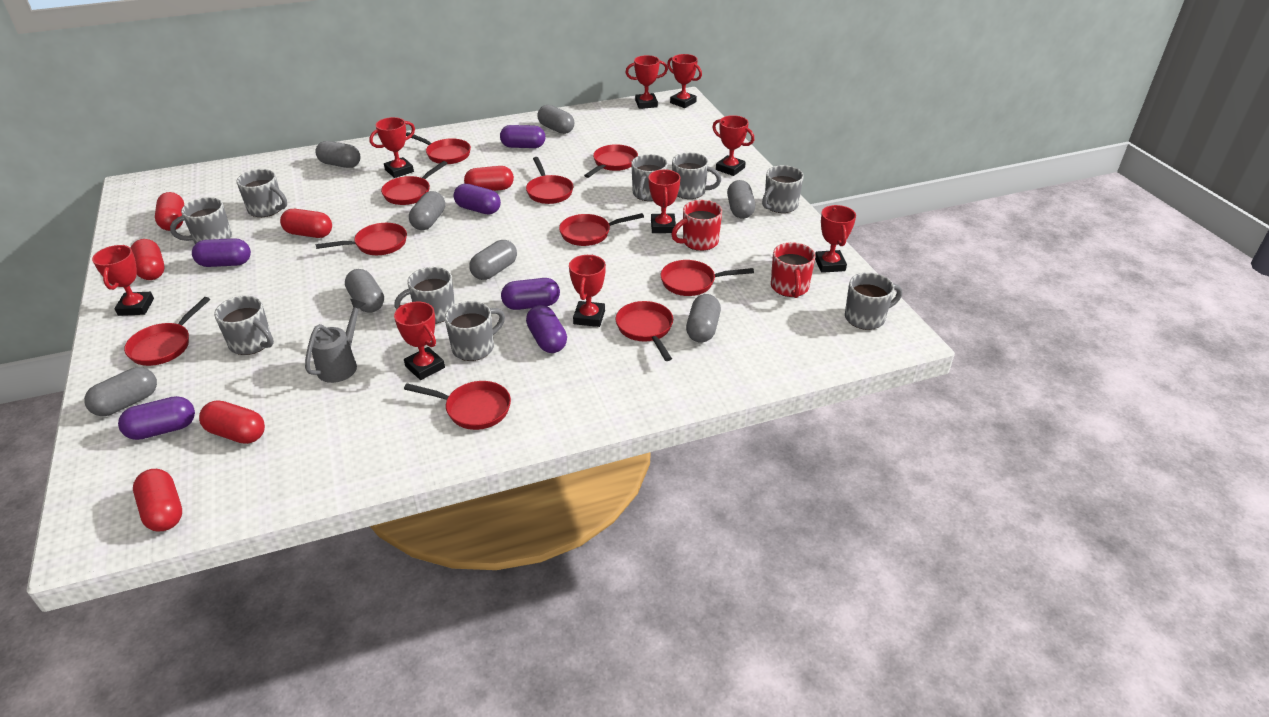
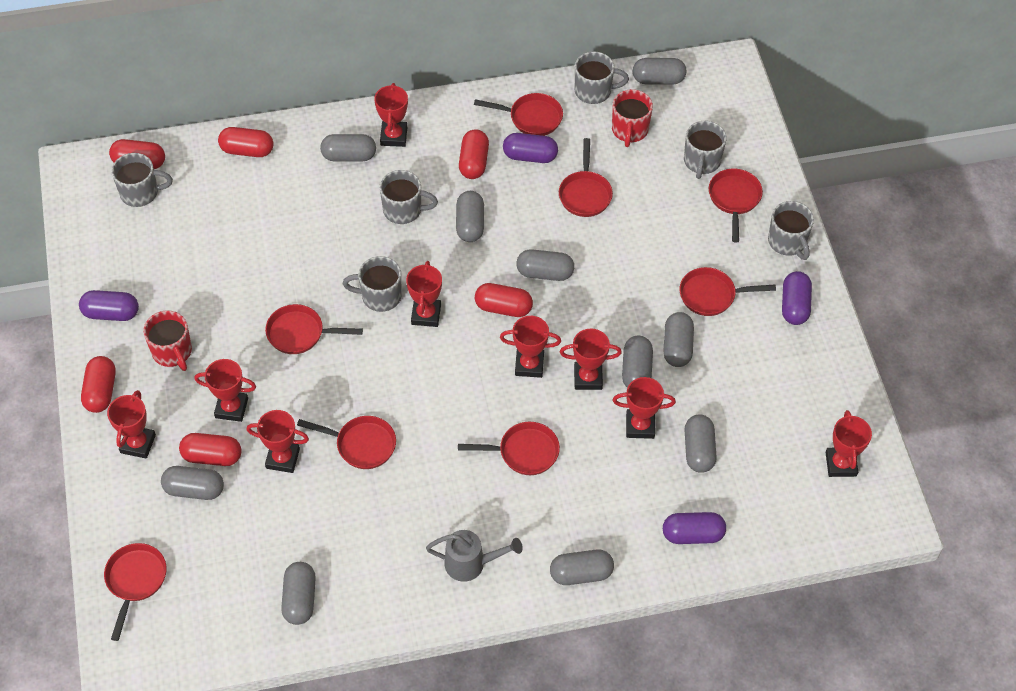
grey capsule: 8 -> 10
grey mug: 9 -> 6
purple capsule: 6 -> 4
red pan: 10 -> 8

